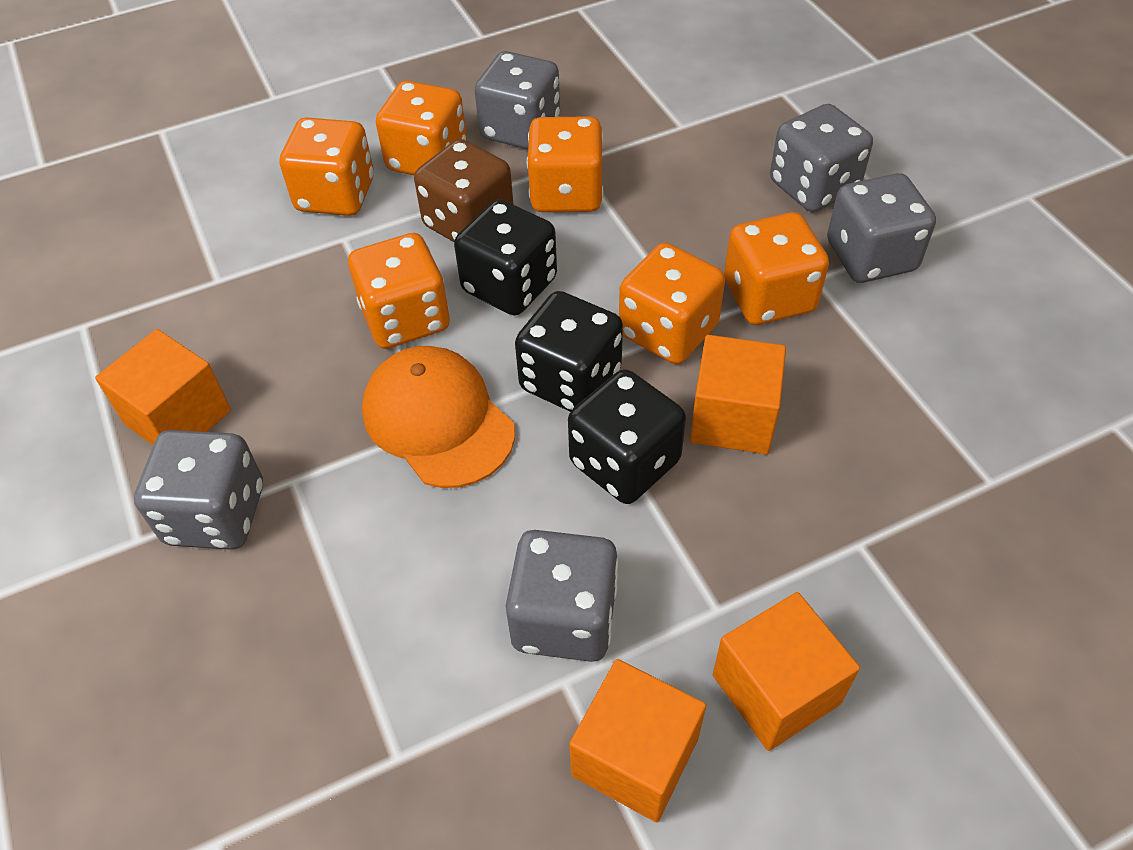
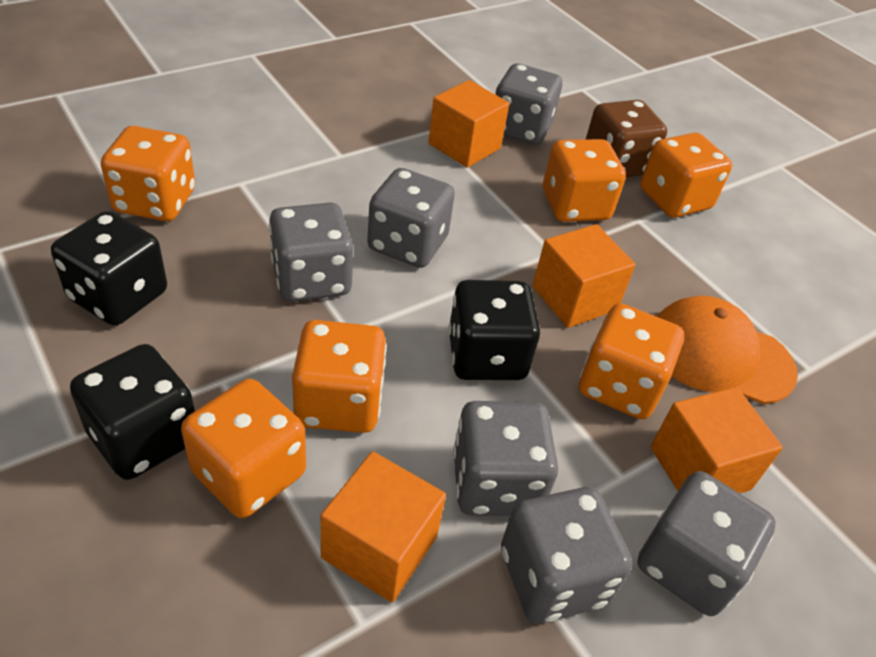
grey dice: 5 -> 6

